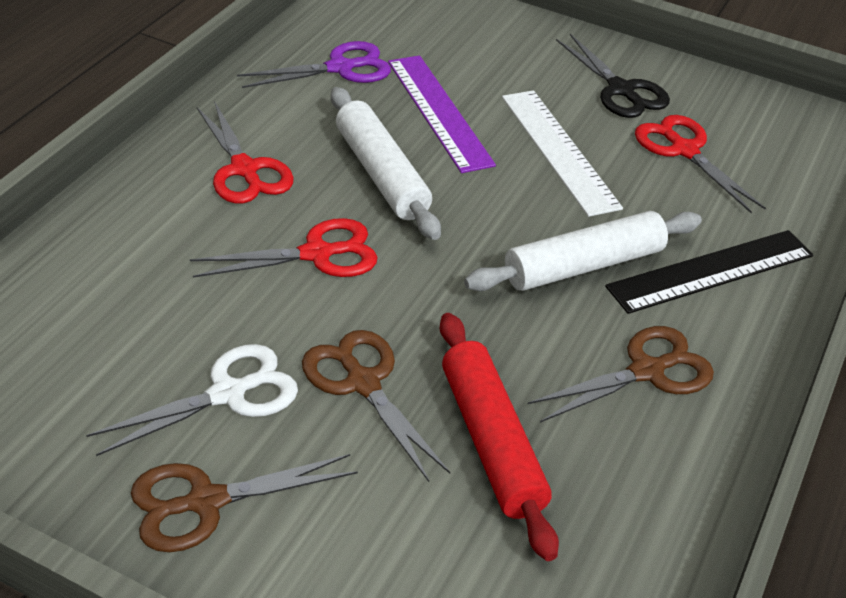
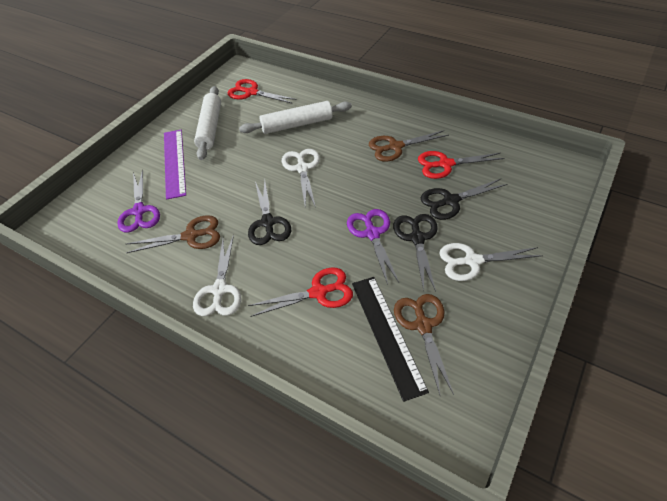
black scissors: 1 -> 3
purple scissors: 1 -> 2
red rolling pin: 1 -> 0
white ruler: 1 -> 0
white scissors: 1 -> 3

